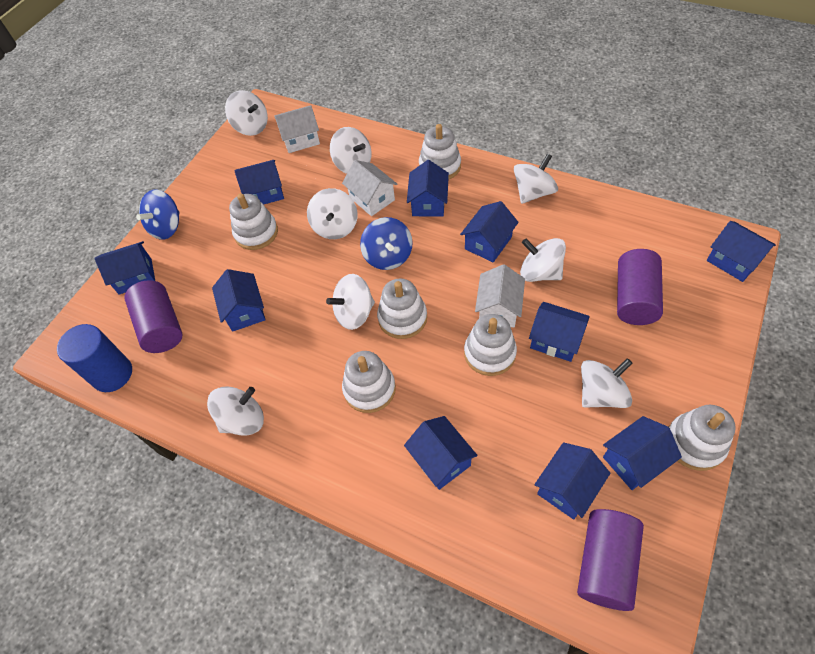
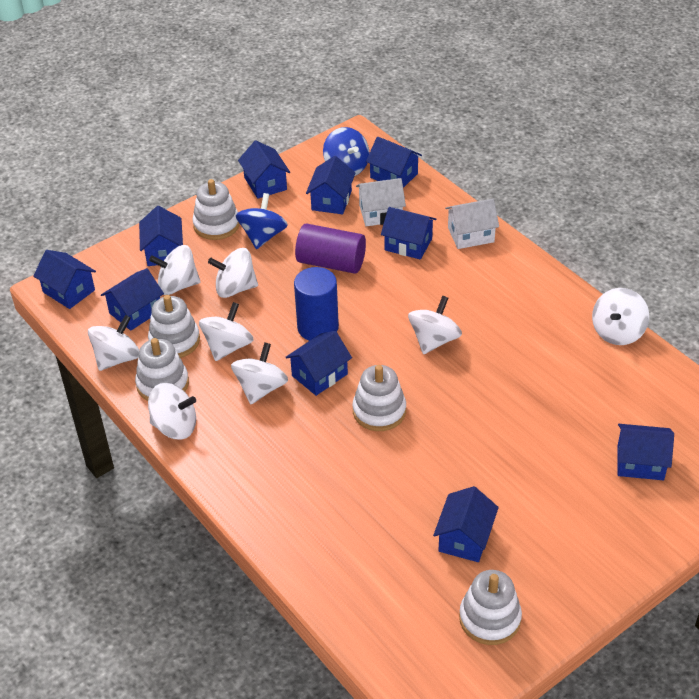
purple cylinder: 3 -> 1
white house: 3 -> 2
white stacking toy: 6 -> 5

